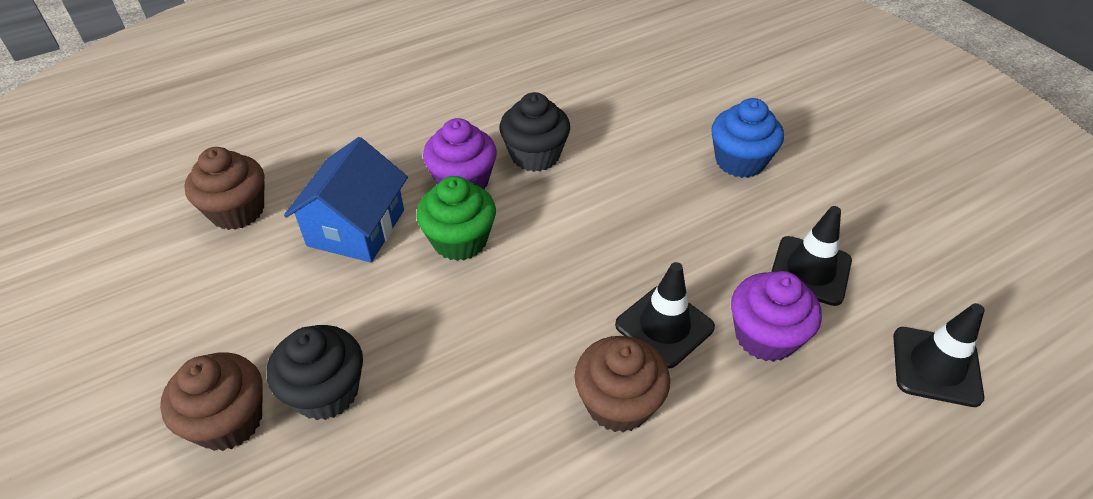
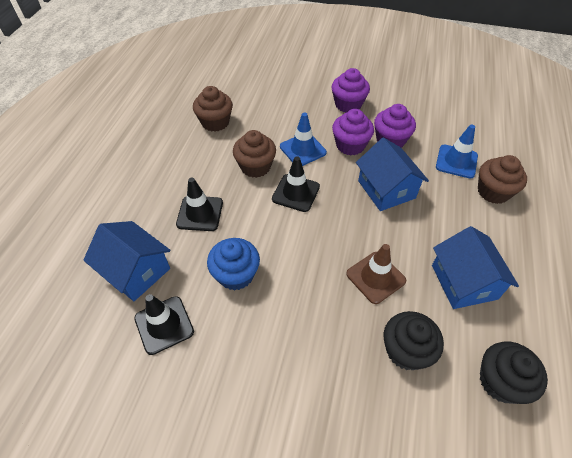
blue house: 1 -> 3
blue traffic cone: 0 -> 2
brown traffic cone: 0 -> 1
green cupcake: 1 -> 0
purple cupcake: 2 -> 3

